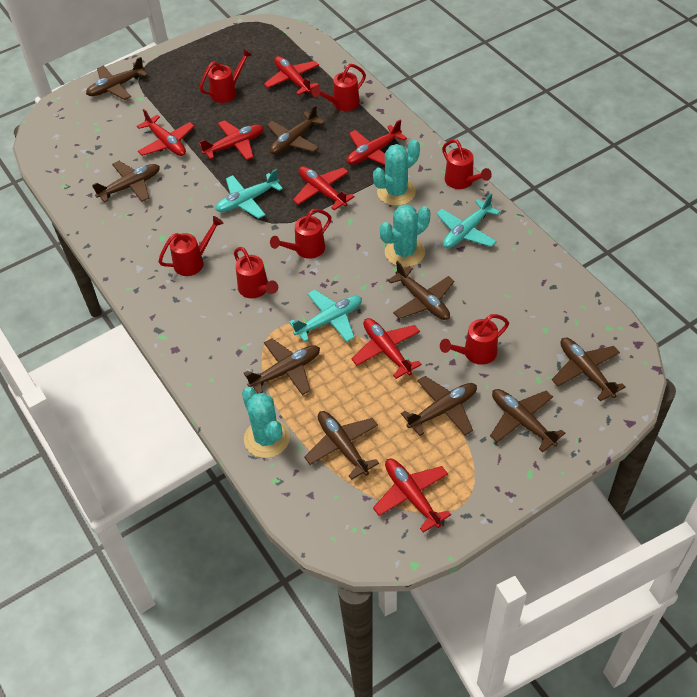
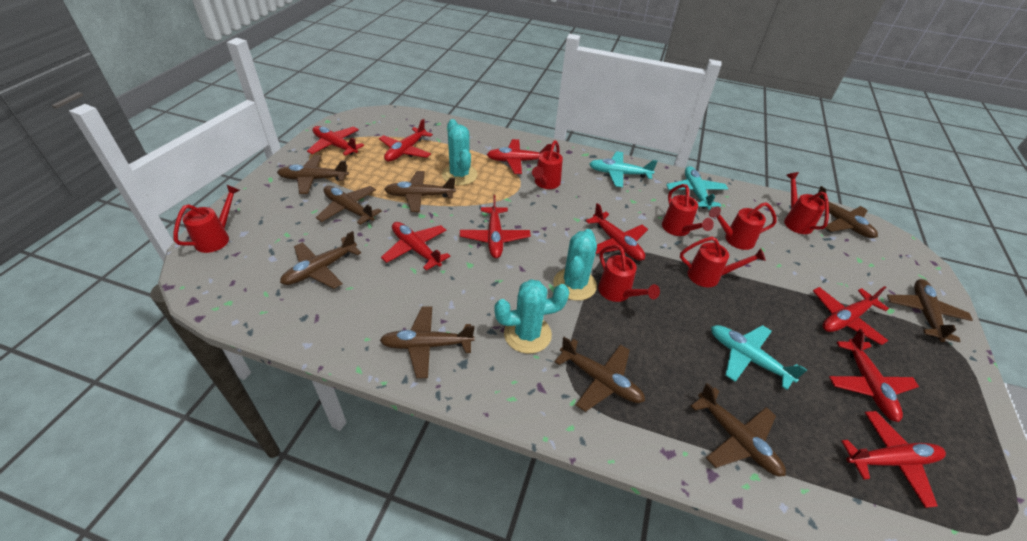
red plane: 7 -> 9

